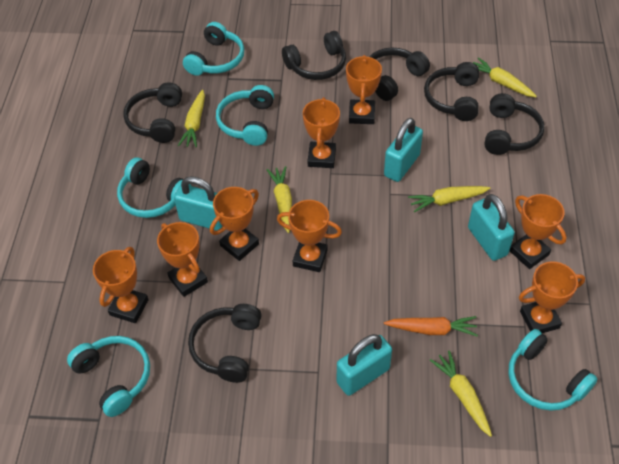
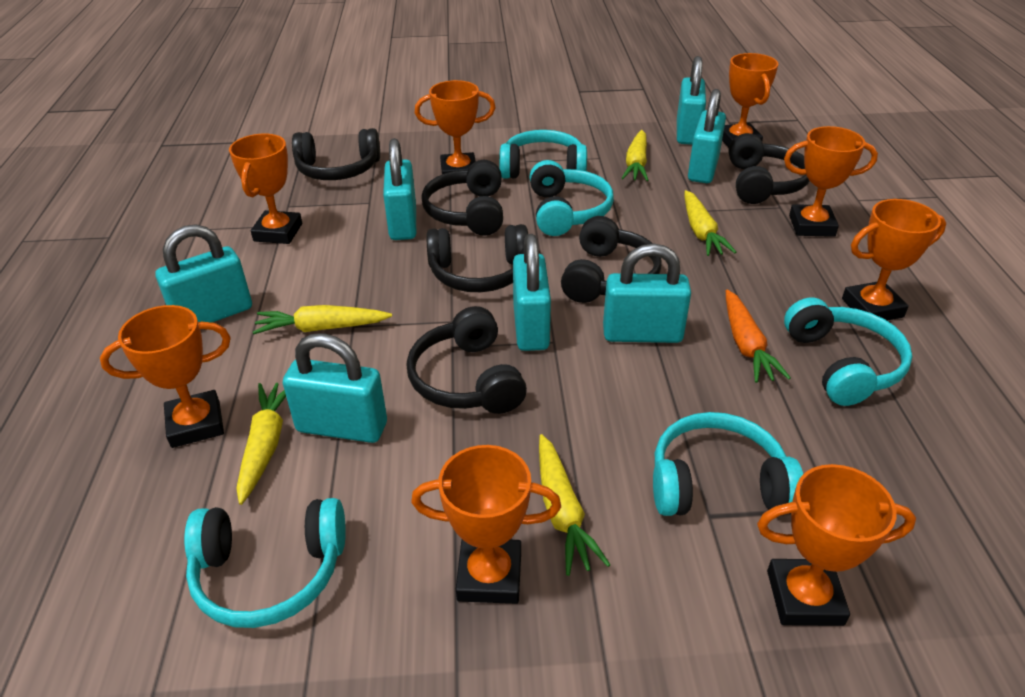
turquoise padlock: 4 -> 7

